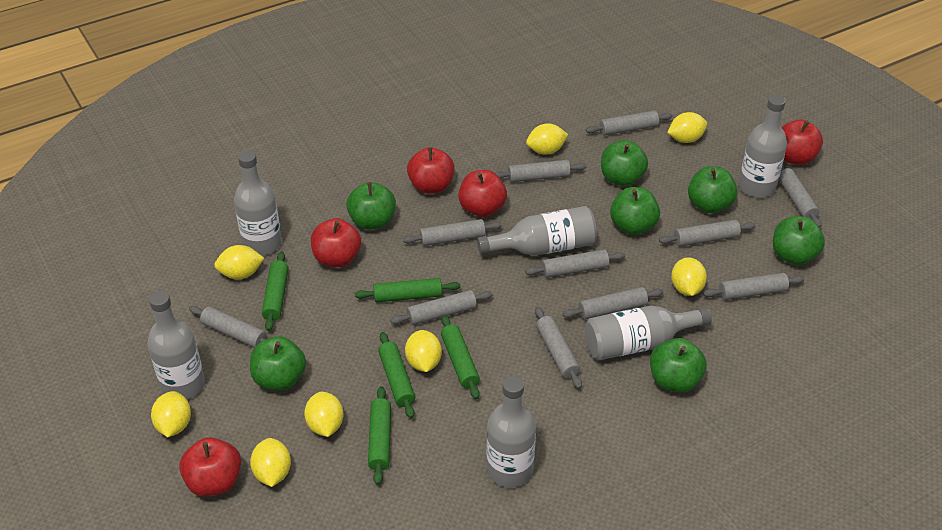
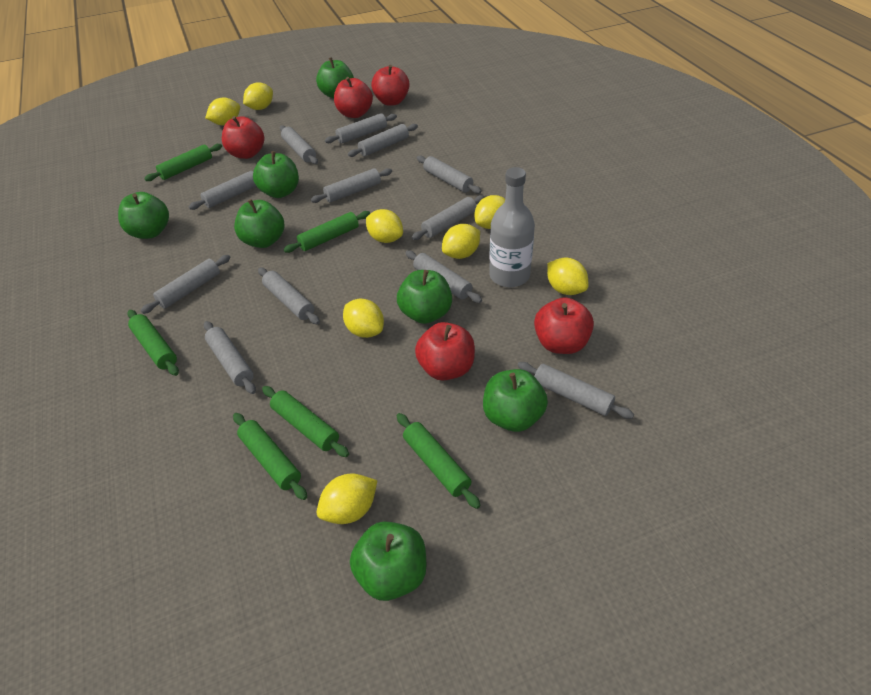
green rolling pin: 5 -> 6
grey bottle: 6 -> 1
grey rolling pin: 11 -> 12

